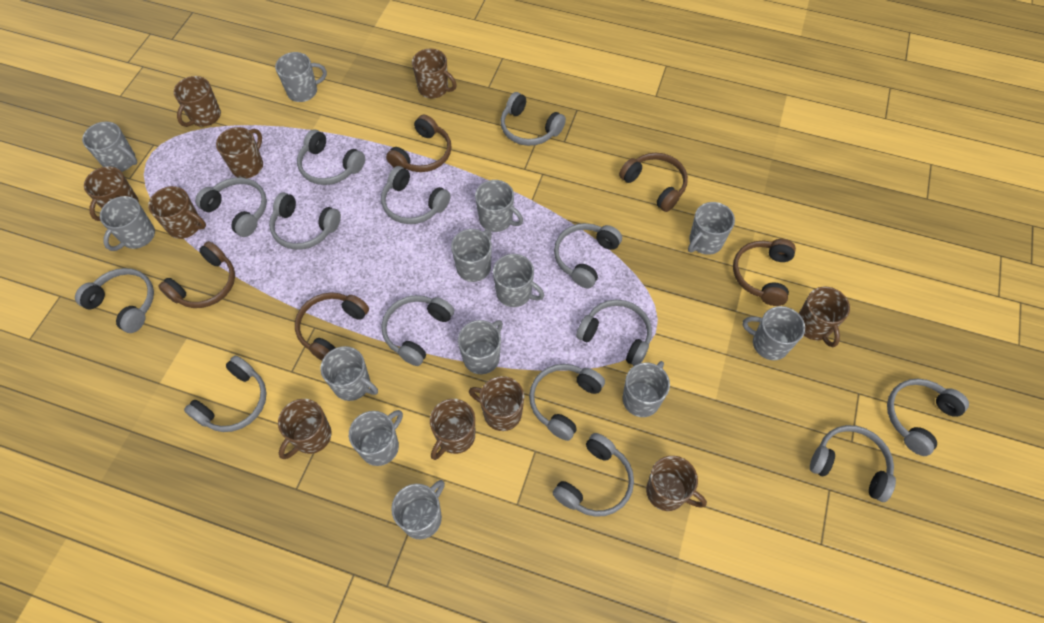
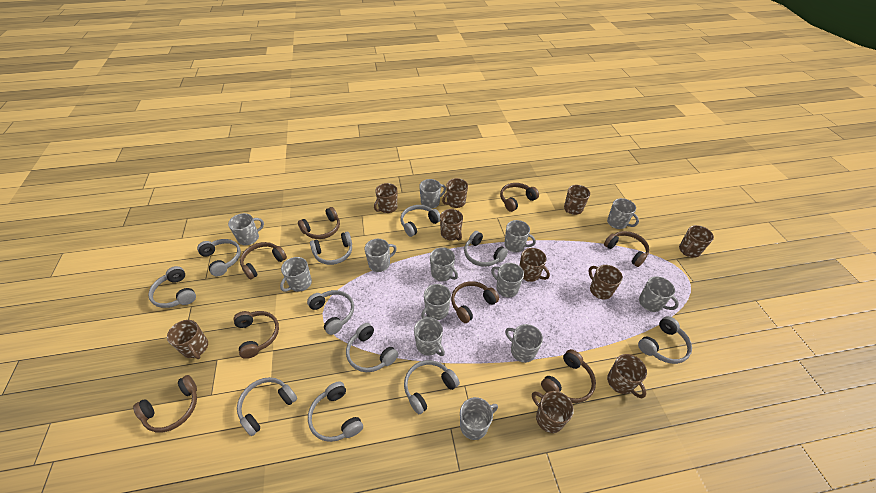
brown headphones: 5 -> 8
grey headphones: 14 -> 11

